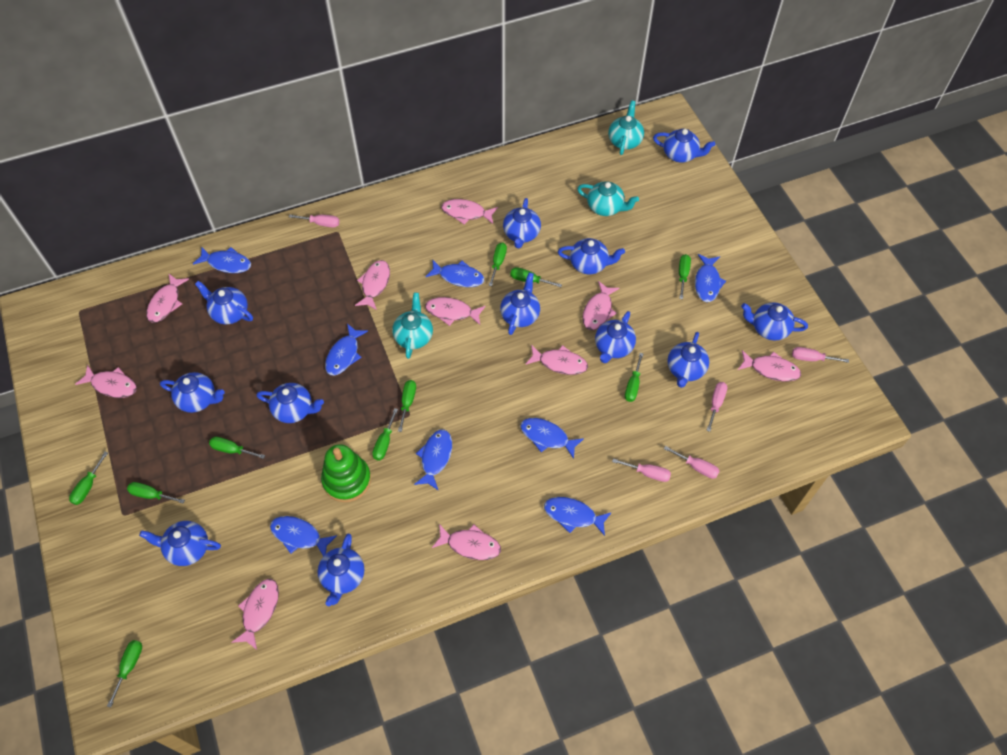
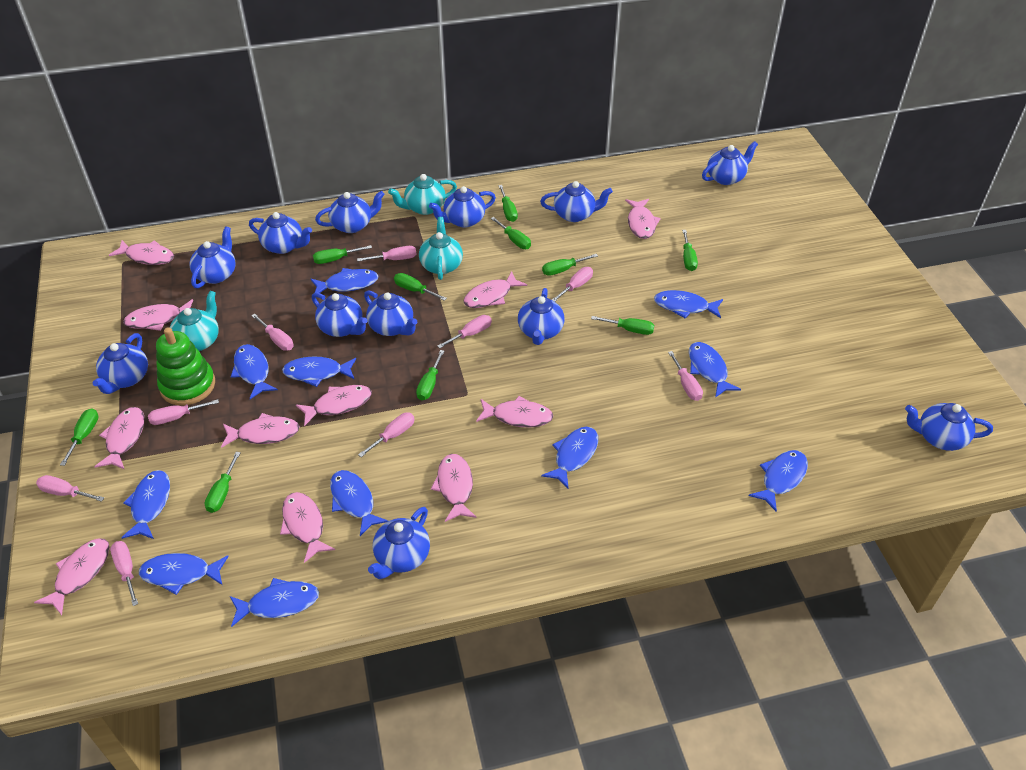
blue fish: 8 -> 11
pink fish: 10 -> 11
pink screwdriver: 5 -> 9

